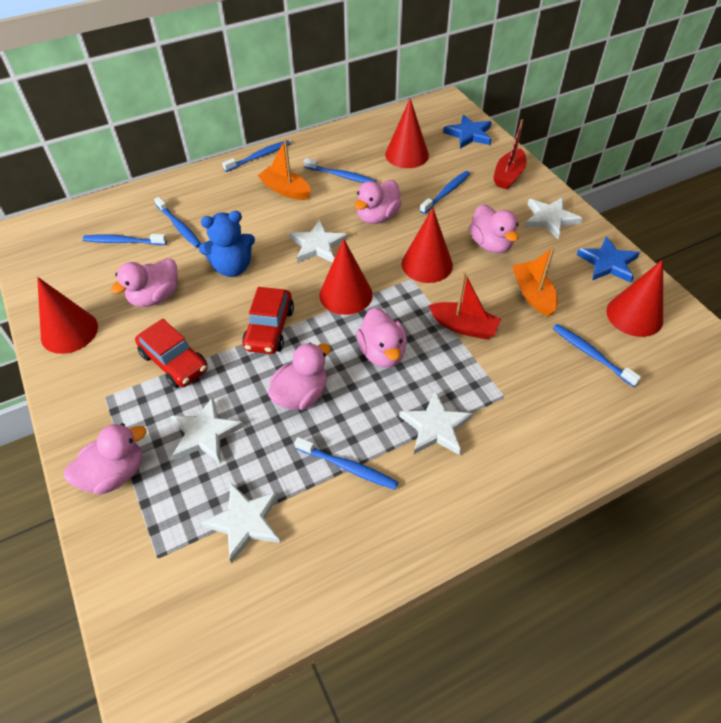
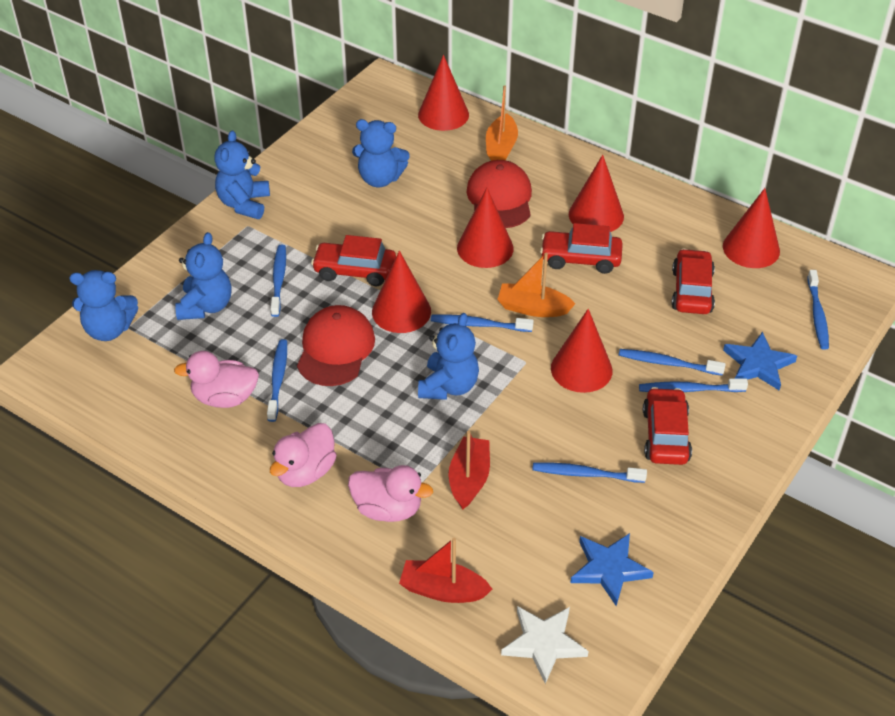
blue teddy bear: 1 -> 5
pink duck: 6 -> 3
red cap: 0 -> 2
red car: 2 -> 4
red cone: 5 -> 6
white star: 5 -> 1

